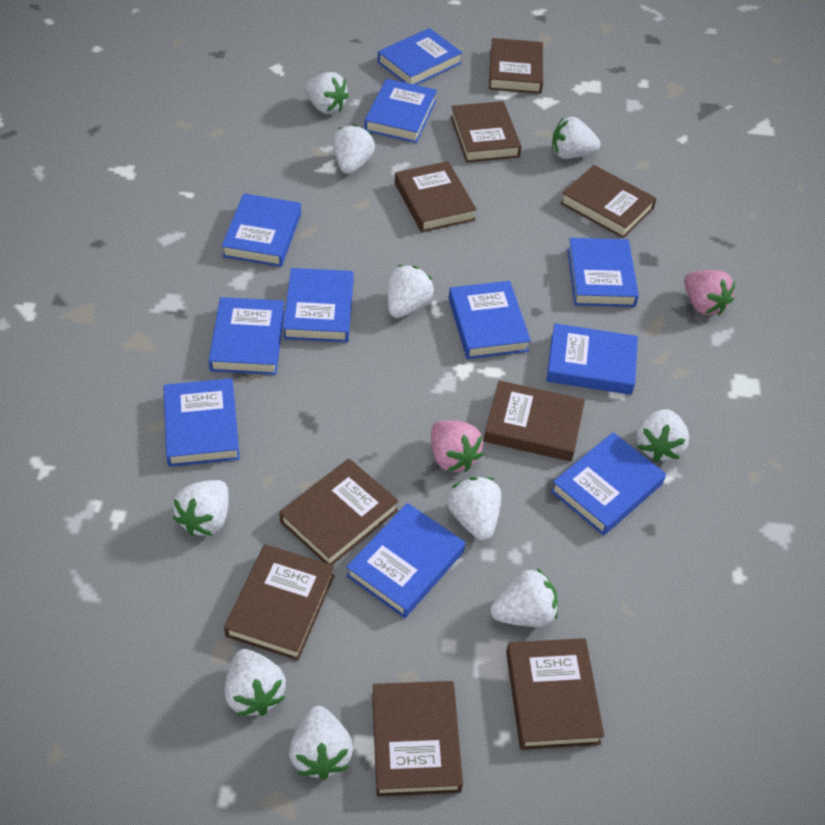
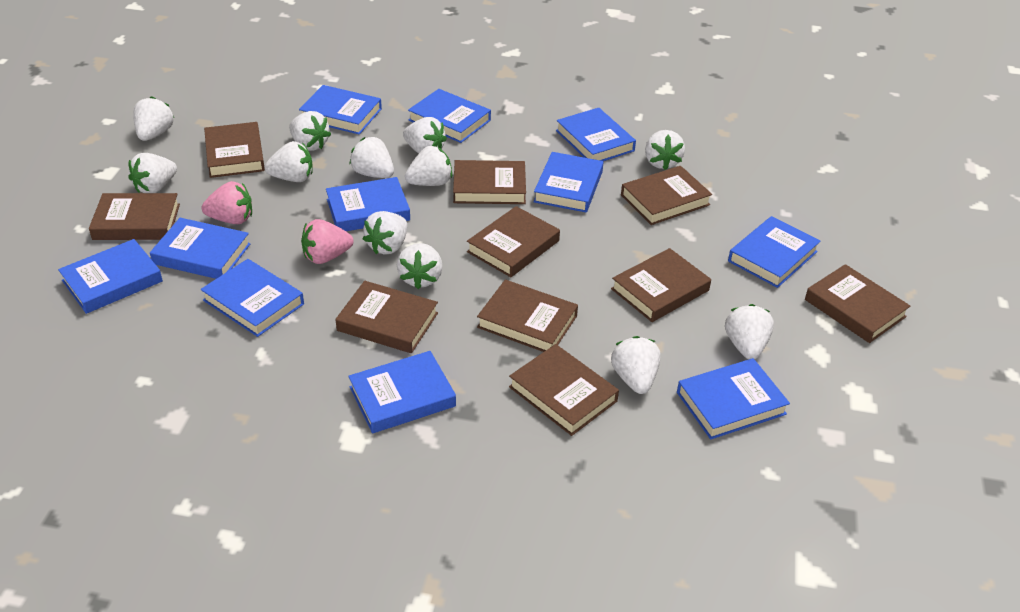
brown book: 9 -> 10
white strawberry: 10 -> 12

